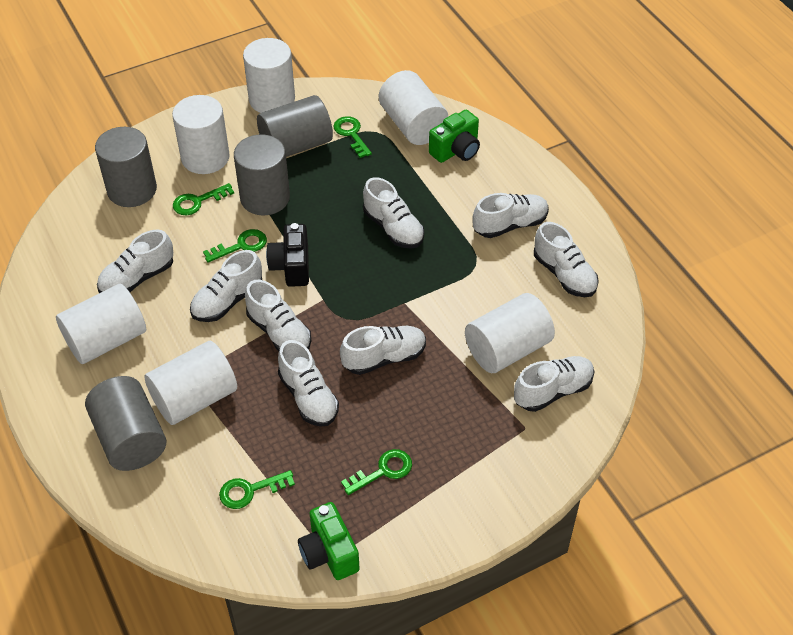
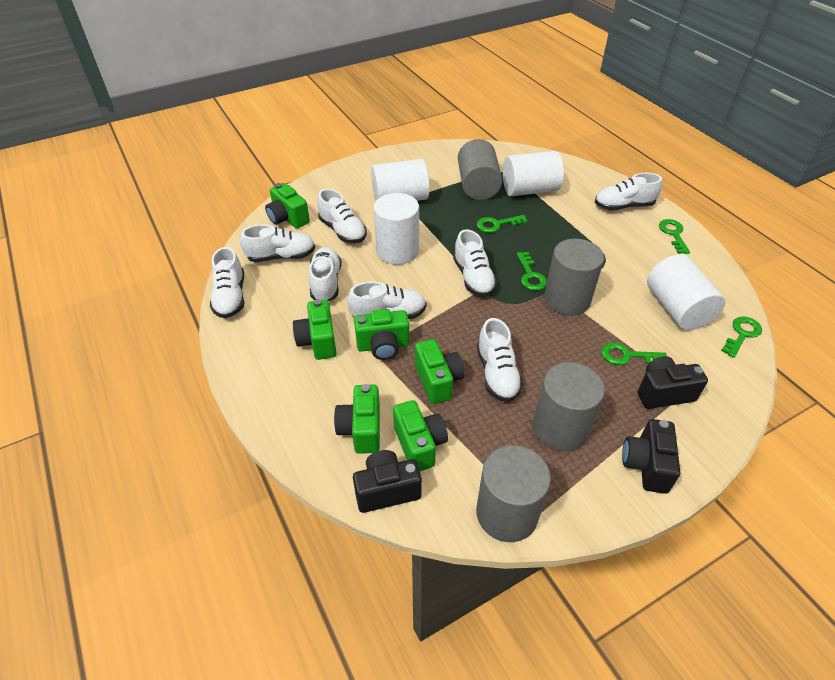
black camera: 1 -> 3
green camera: 2 -> 6
white cylinder: 6 -> 4
white shoe: 9 -> 8

